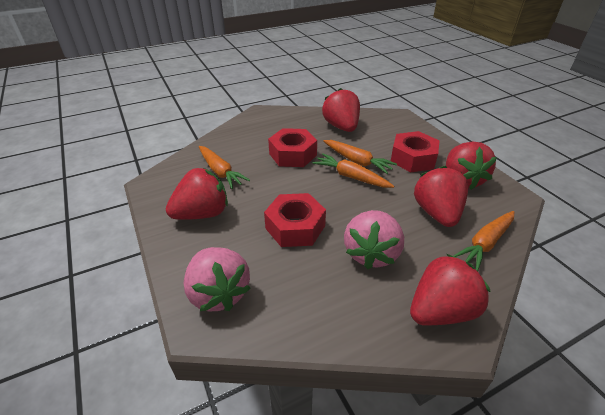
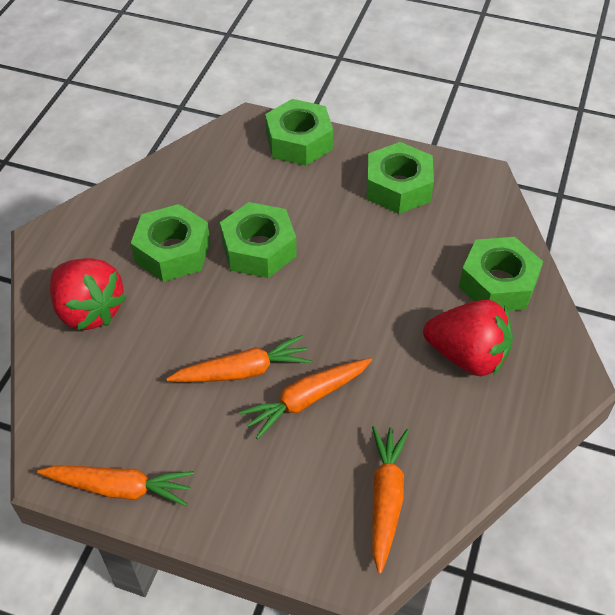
green nut: 0 -> 5
pink strawberry: 2 -> 0
red nut: 3 -> 0
red strawberry: 5 -> 2

